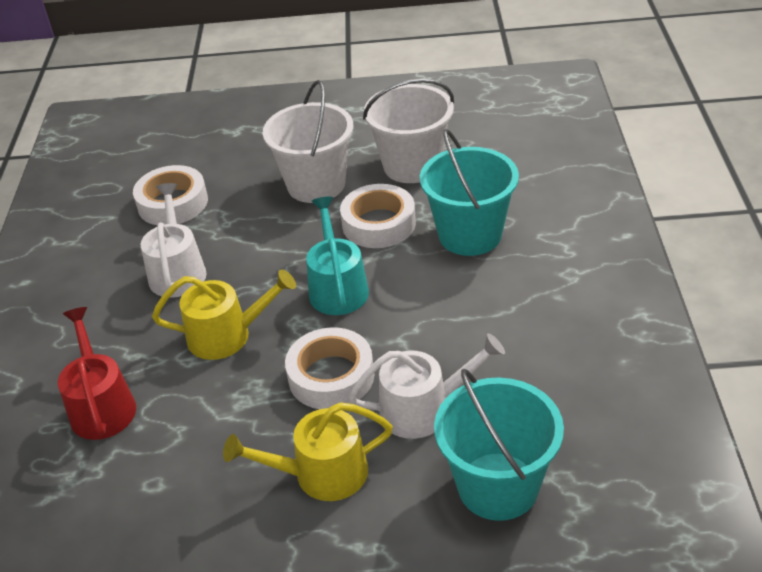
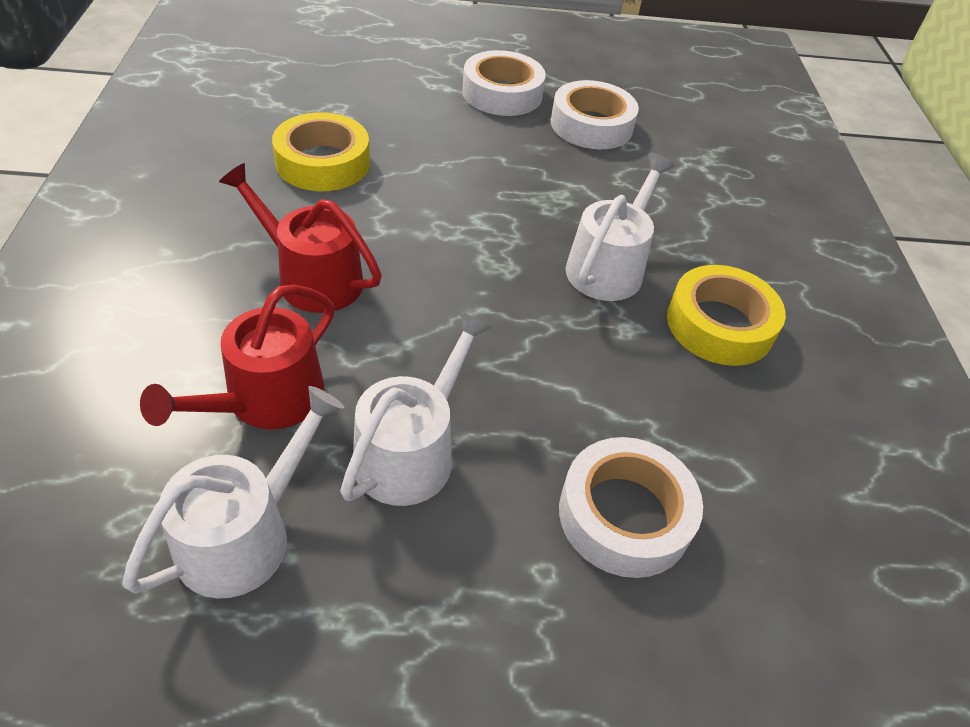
red watering can: 1 -> 2
turquoise bucket: 2 -> 0
turquoise watering can: 1 -> 0
white bucket: 2 -> 0
white watering can: 2 -> 3
yellow tape: 0 -> 2
yellow watering can: 2 -> 0

